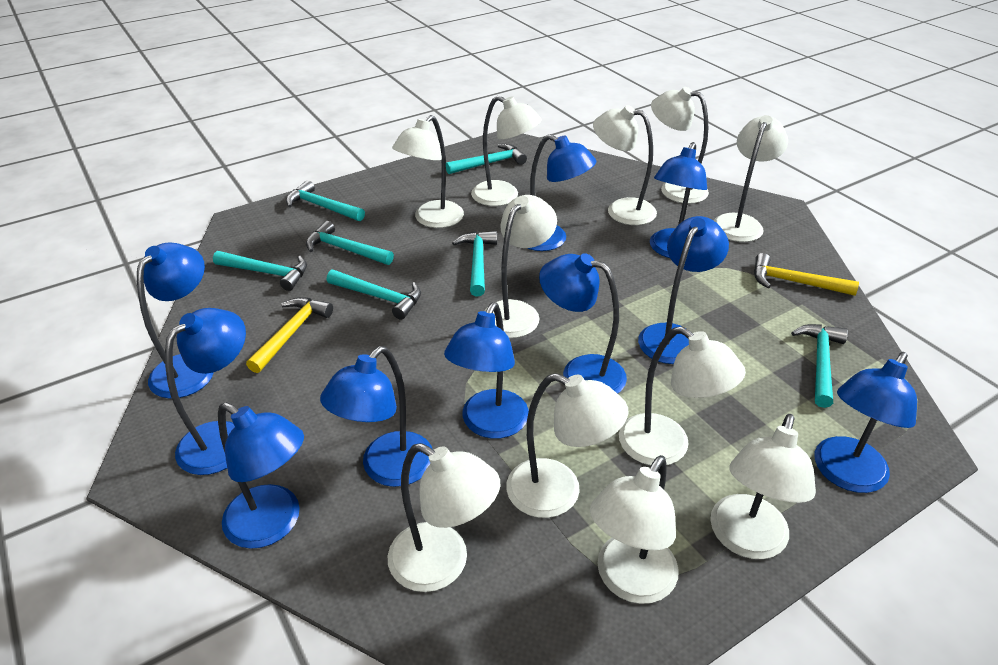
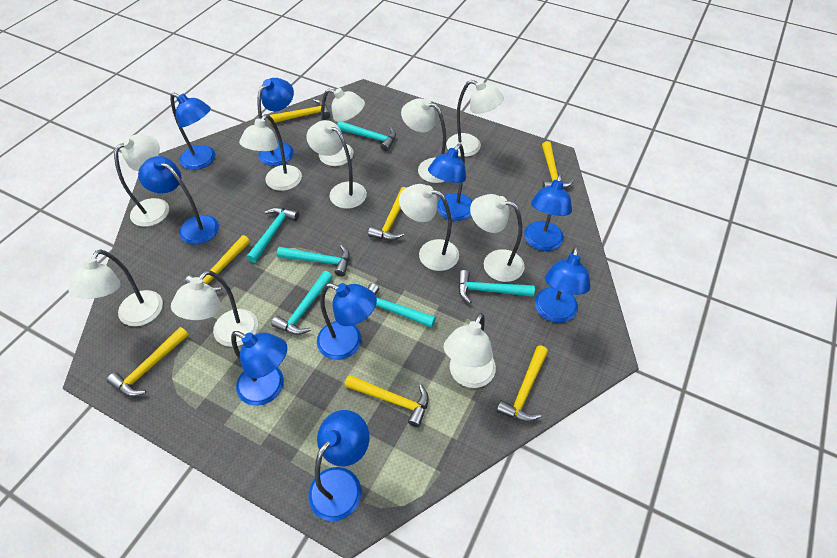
blue lamp: 10 -> 9
turquoise hammer: 7 -> 6
yellow hammer: 2 -> 7

